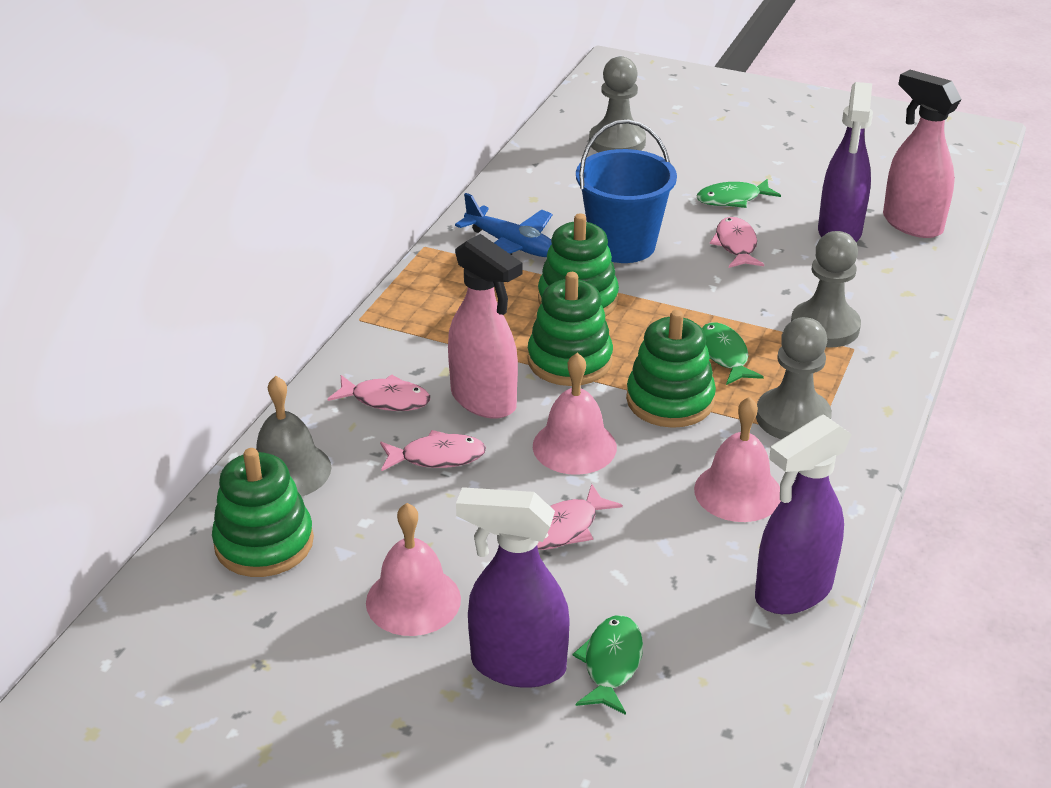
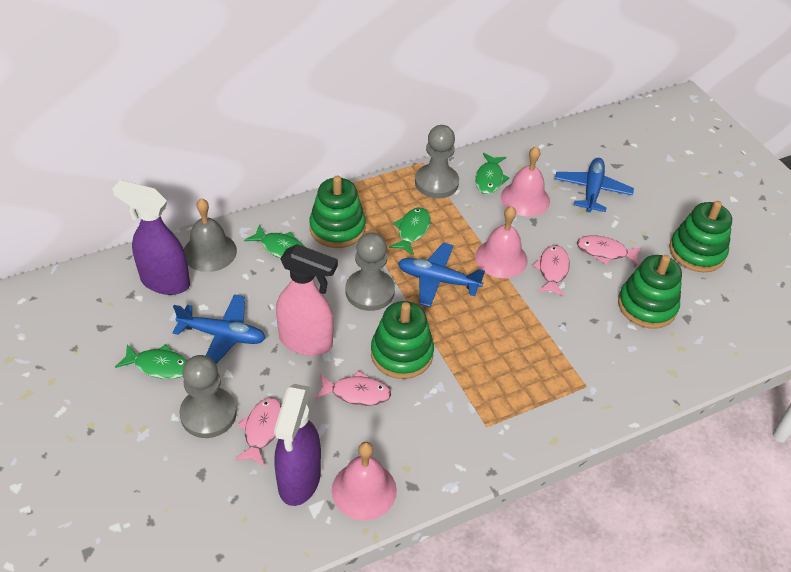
blue bucket: 1 -> 0
blue plane: 1 -> 3
green fish: 3 -> 4
pink spray bottle: 2 -> 1
purple spray bottle: 3 -> 2

